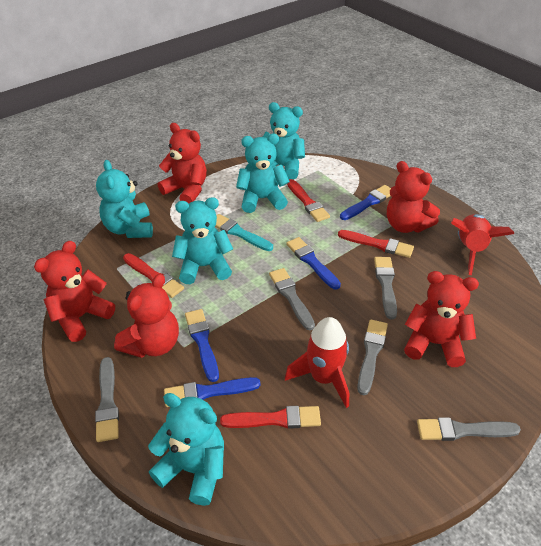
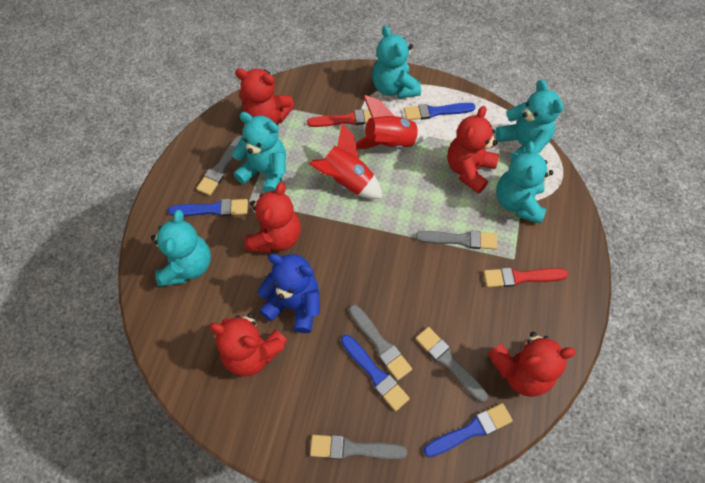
blue teddy bear: 0 -> 1
red brush: 4 -> 2
turquoise brush: 1 -> 0

